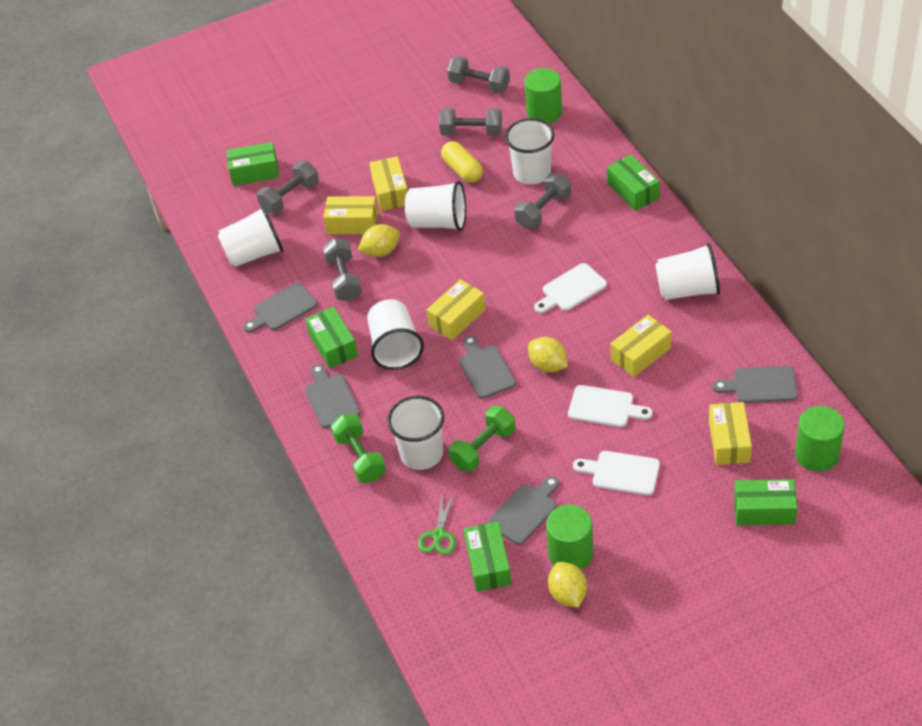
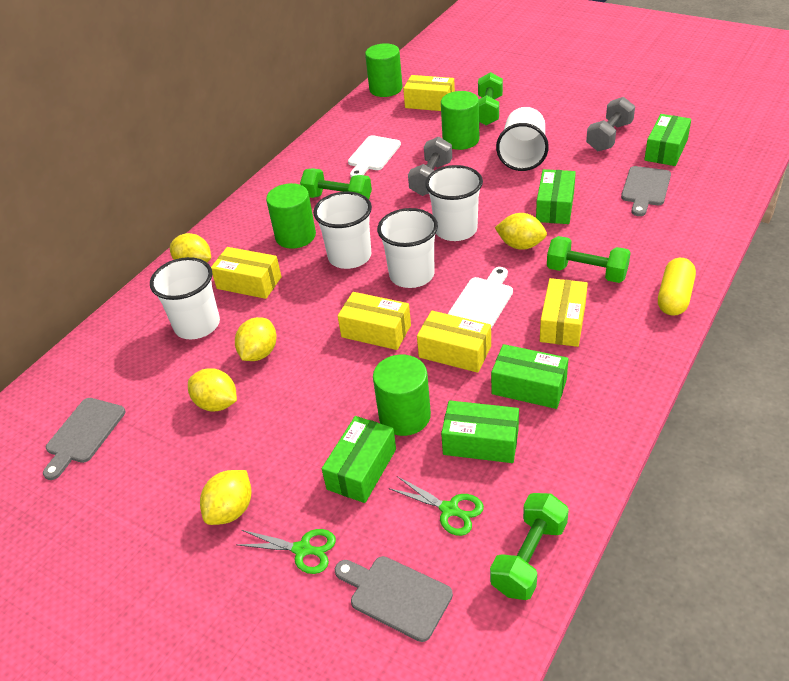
green cylinder: 3 -> 4
green dumbbell: 2 -> 4
green scissors: 1 -> 2
grey cutting board: 5 -> 3
grey dumbbell: 5 -> 2
white cup: 6 -> 5
white cutting board: 3 -> 2
yellow lemon: 3 -> 5

